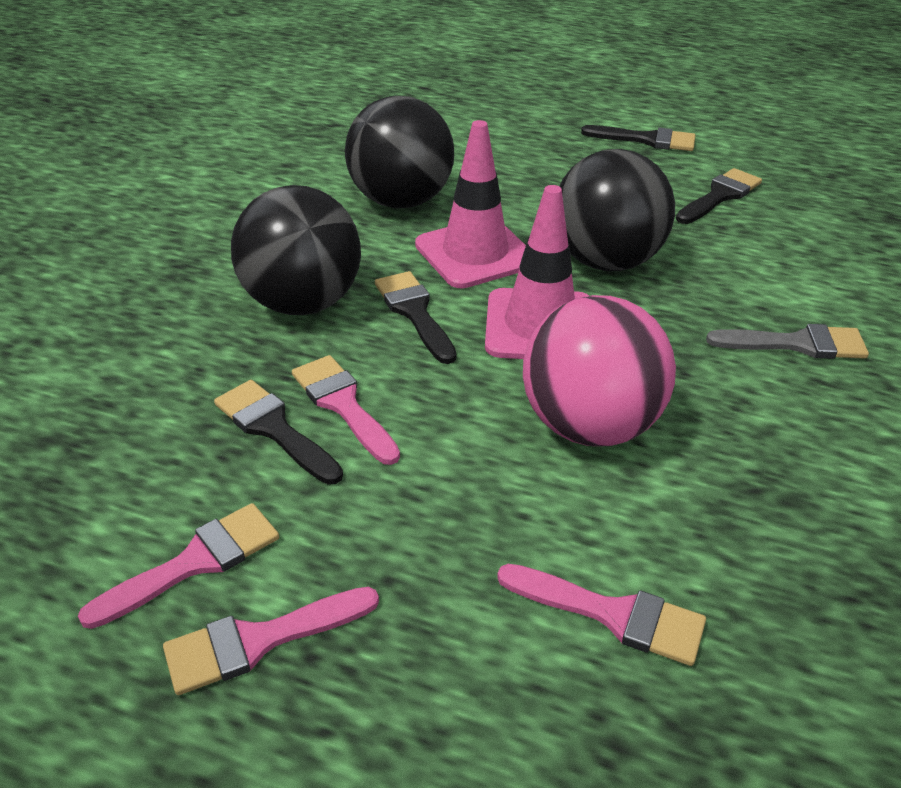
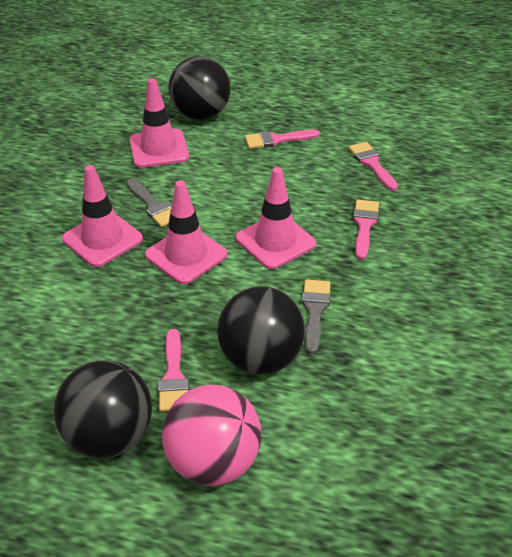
black brush: 4 -> 0
grey brush: 1 -> 2
pink traffic cone: 2 -> 4

